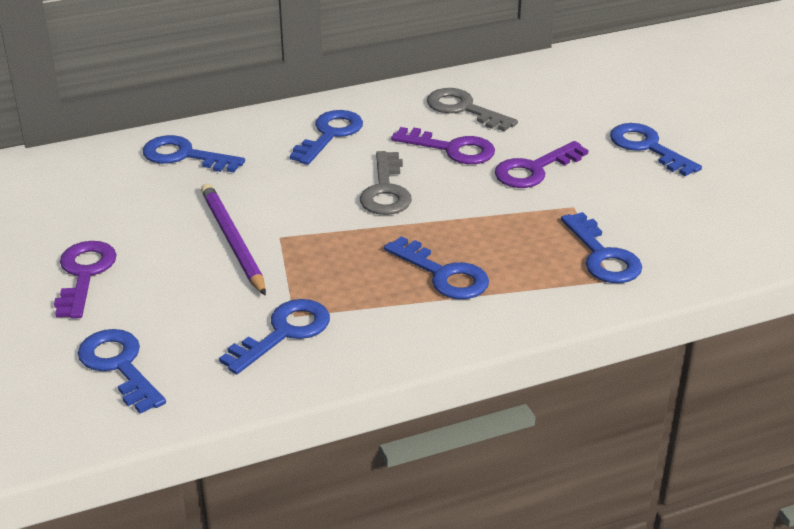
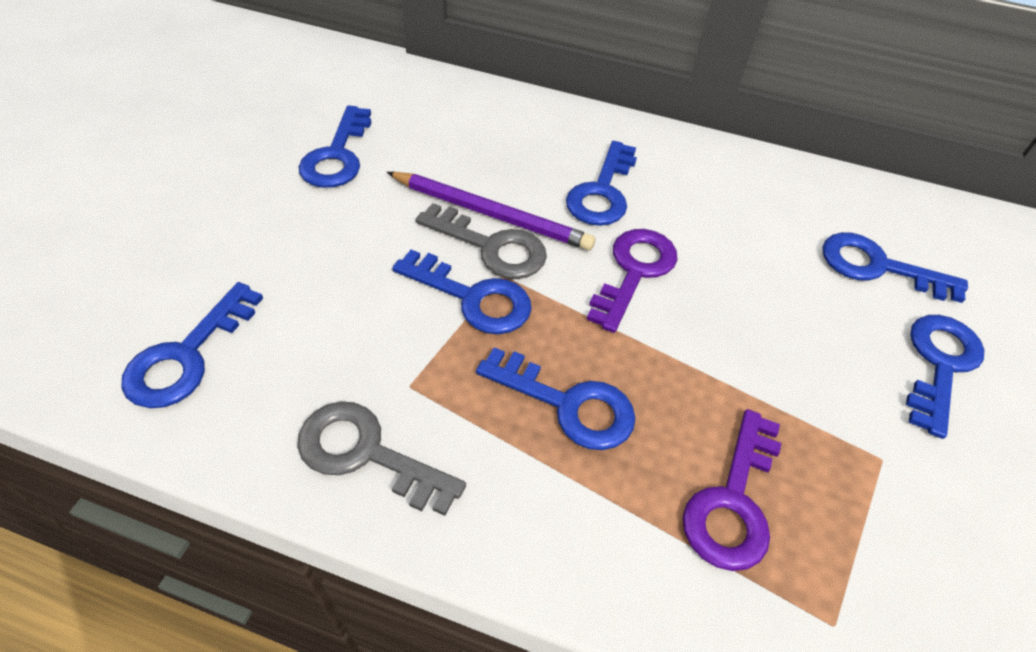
purple key: 3 -> 2

